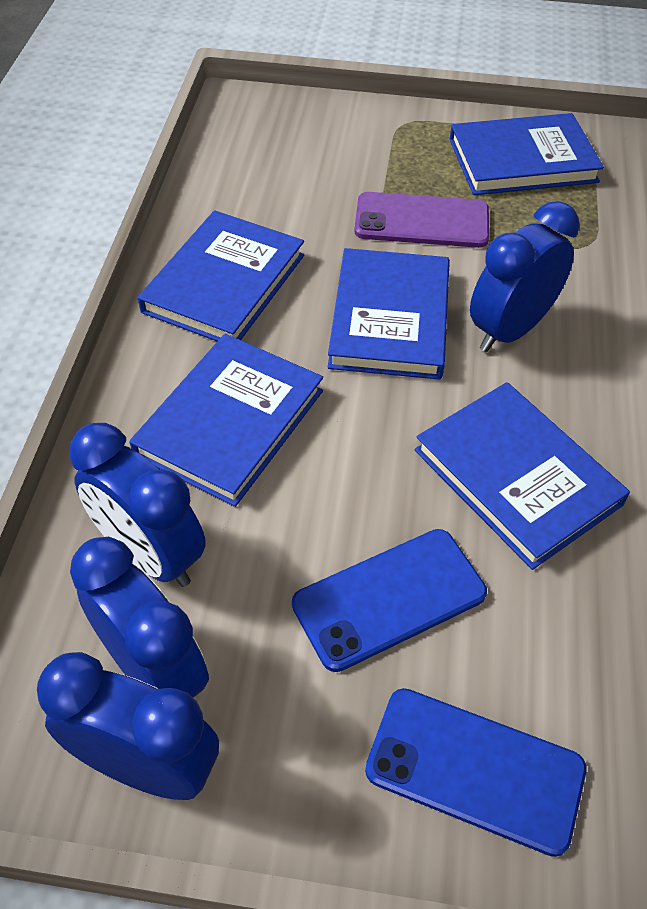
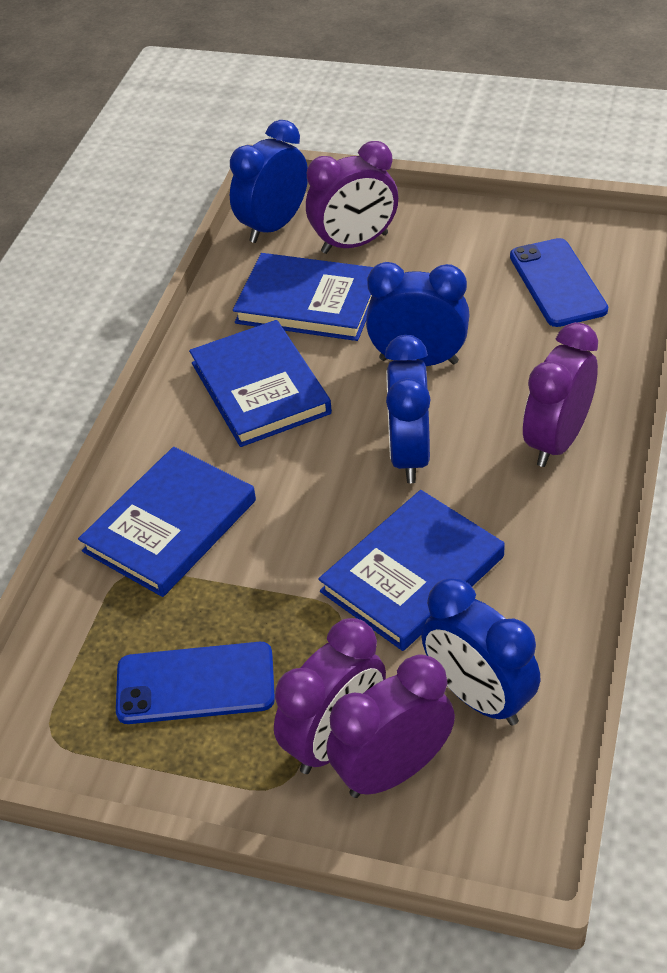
blue book: 5 -> 4
purple clock: 0 -> 4
purple phone: 1 -> 0

